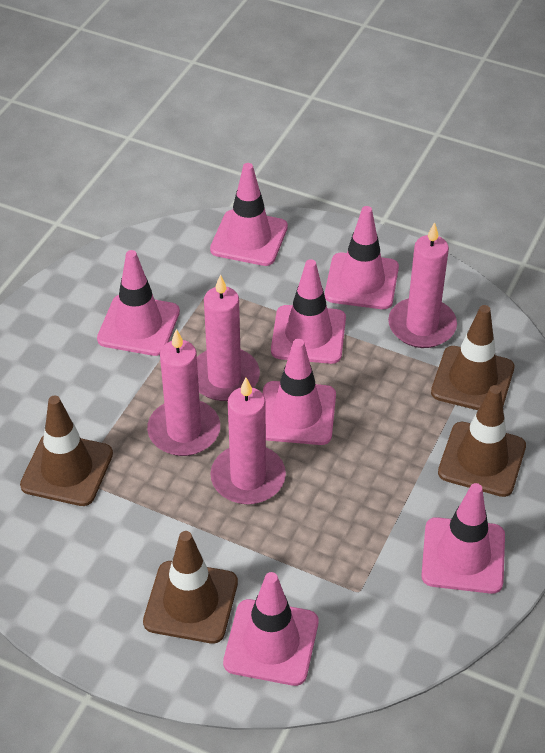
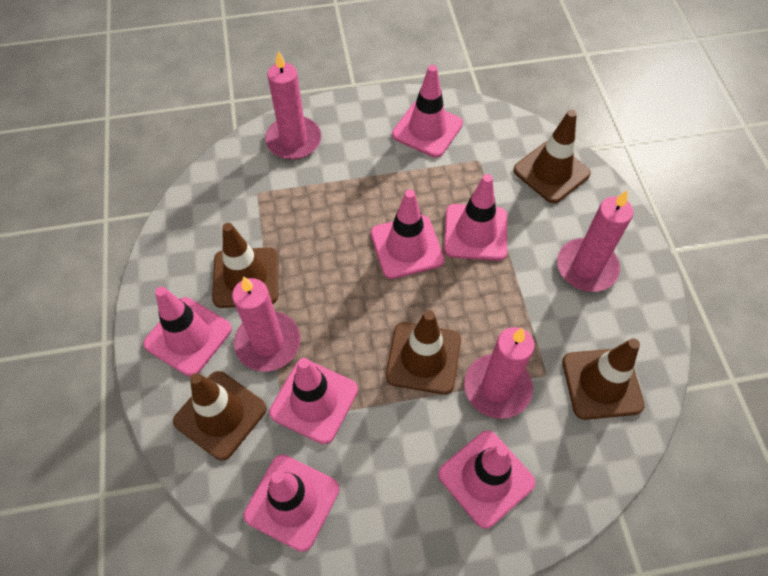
brown traffic cone: 4 -> 5

